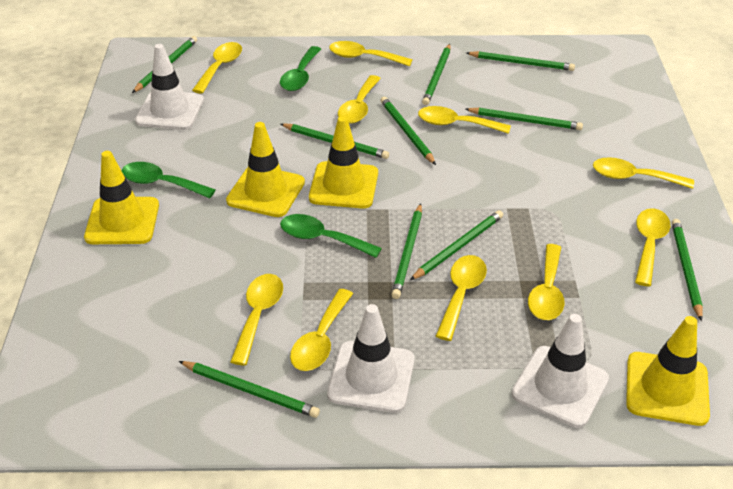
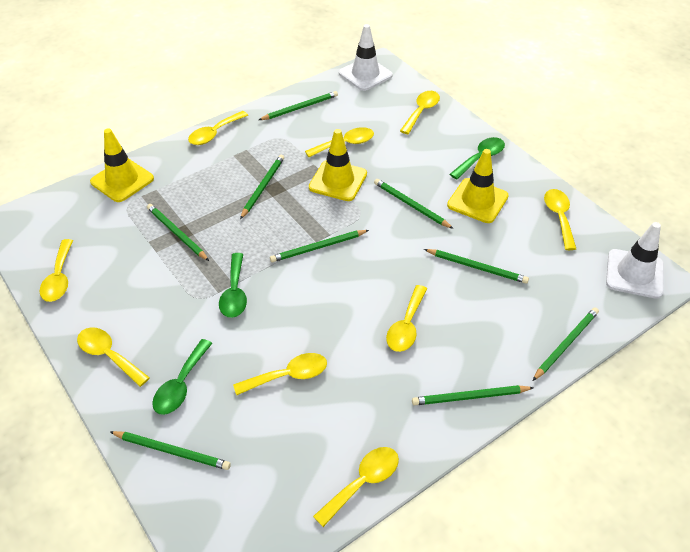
green pencil: 10 -> 9
white traffic cone: 3 -> 2
yellow spoon: 10 -> 9
yellow traffic cone: 4 -> 3

